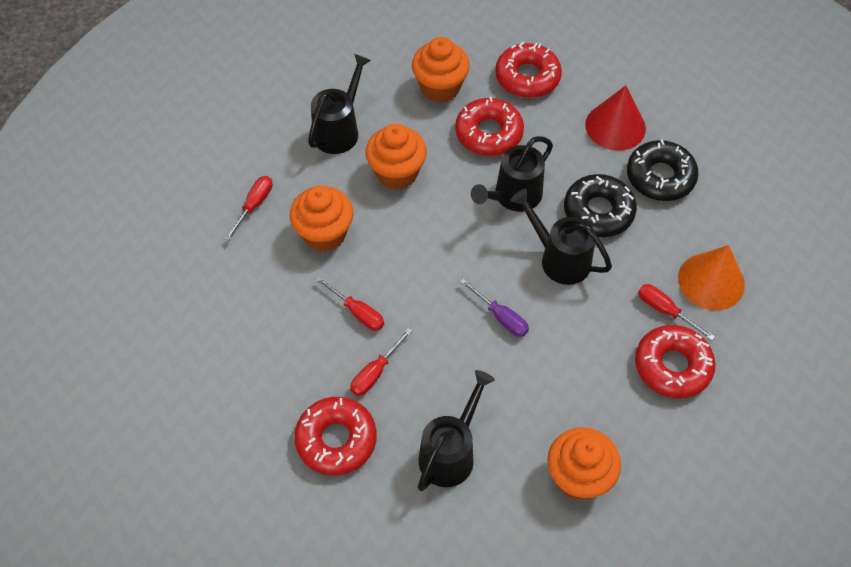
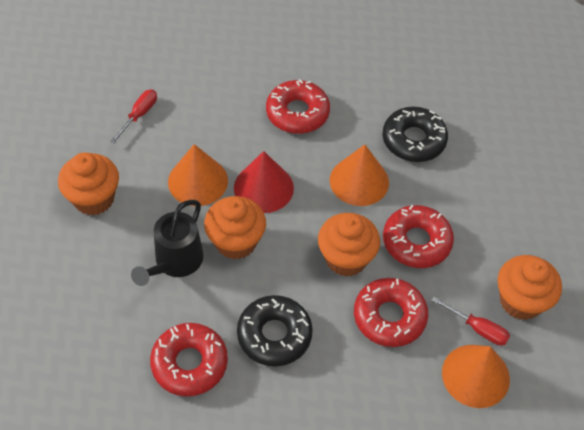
black watering can: 4 -> 1
orange cone: 1 -> 3
purple screwdriver: 1 -> 0
red screwdriver: 4 -> 2

